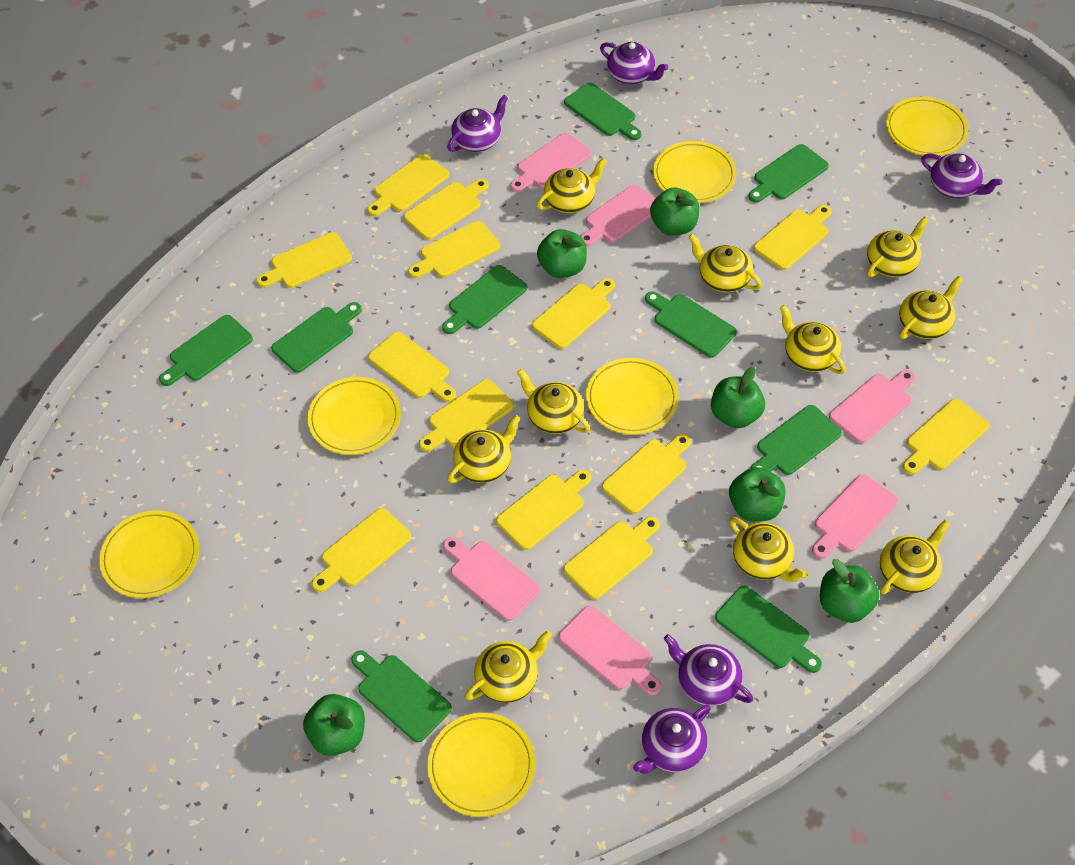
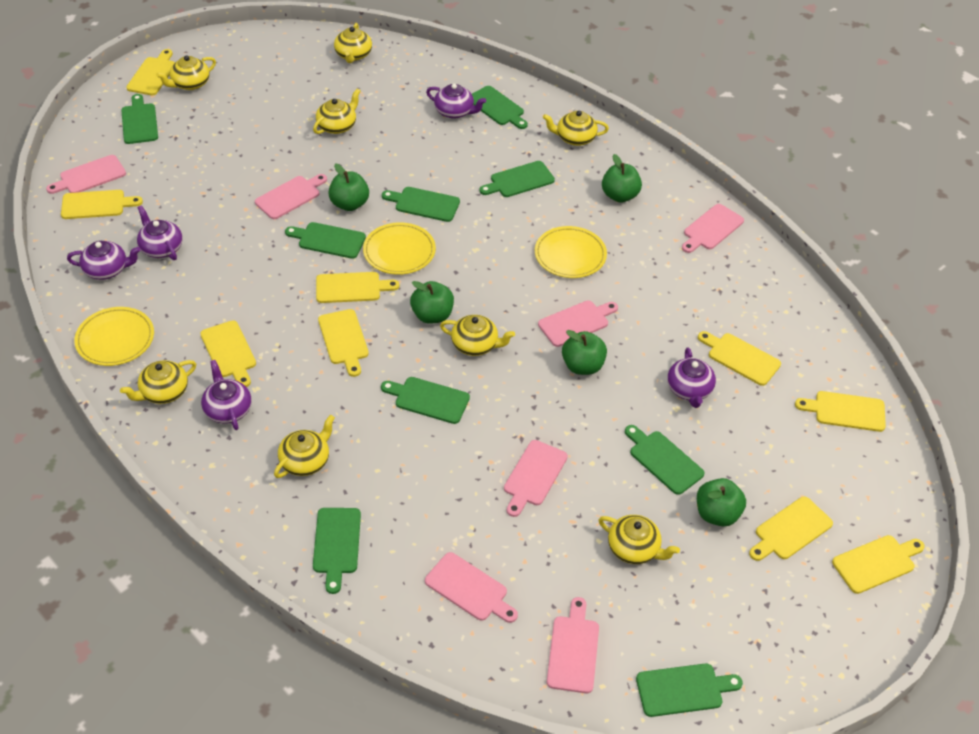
green apple: 6 -> 5
pink cutting board: 6 -> 7
yellow cutting board: 13 -> 9
yellow plate: 6 -> 3
yellow teapot: 10 -> 8

